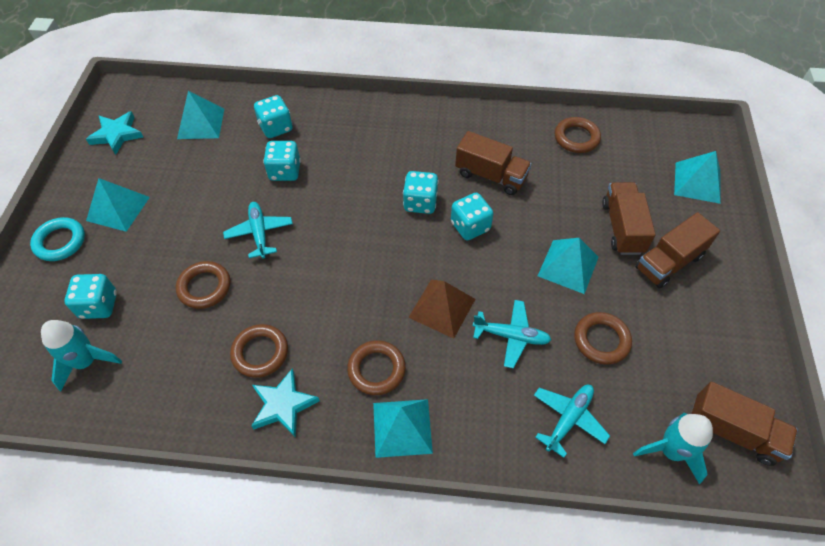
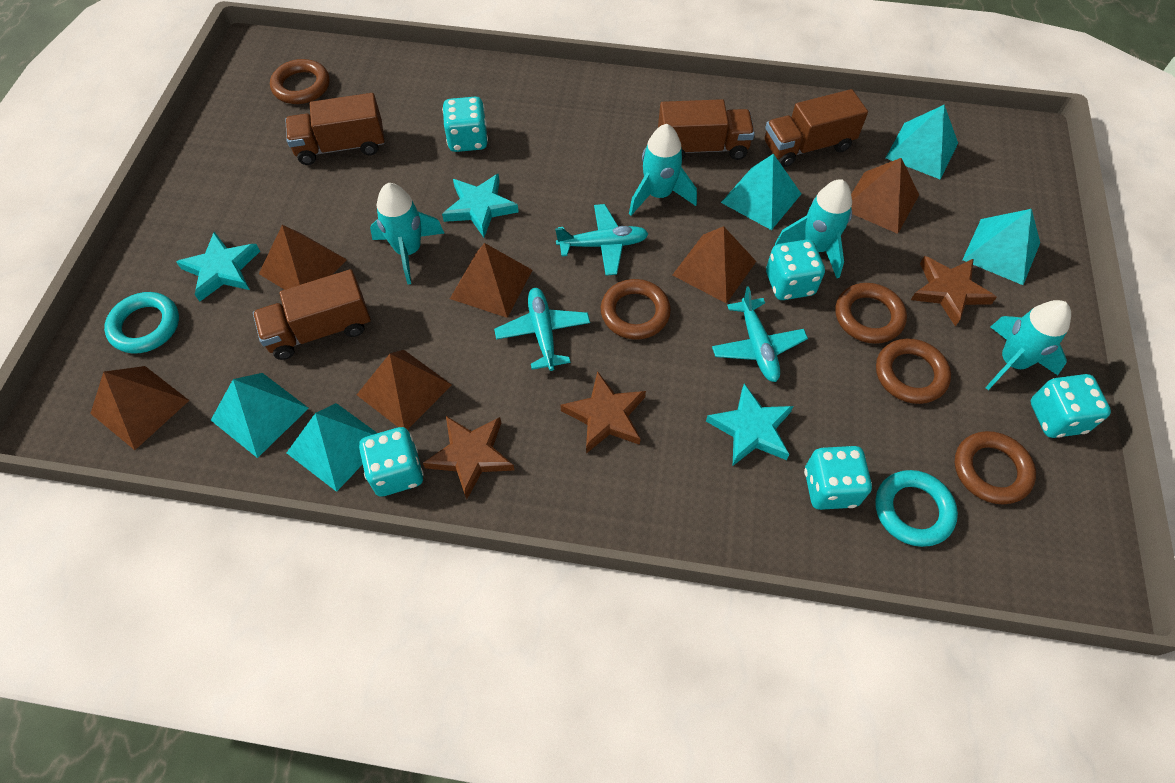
brown pyramid: 1 -> 6
brown star: 0 -> 3
turquoise ring: 1 -> 2
turquoise rocket: 2 -> 4
turquoise star: 2 -> 3

